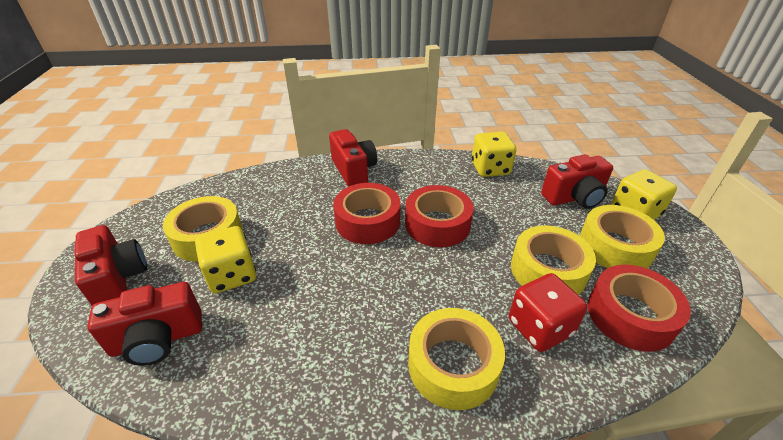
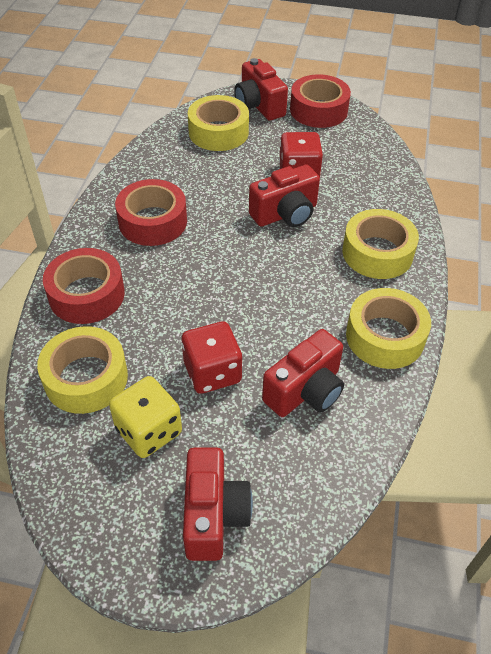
red dice: 1 -> 2
yellow dice: 3 -> 1

